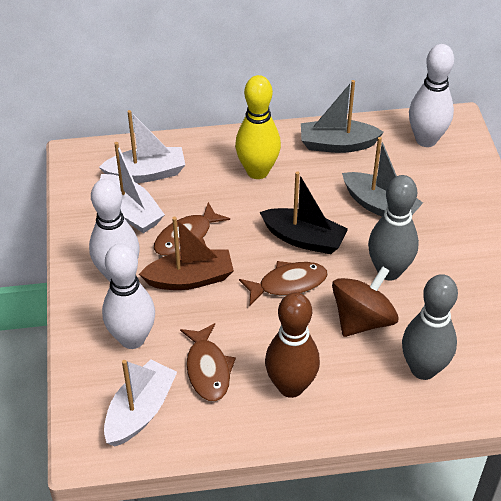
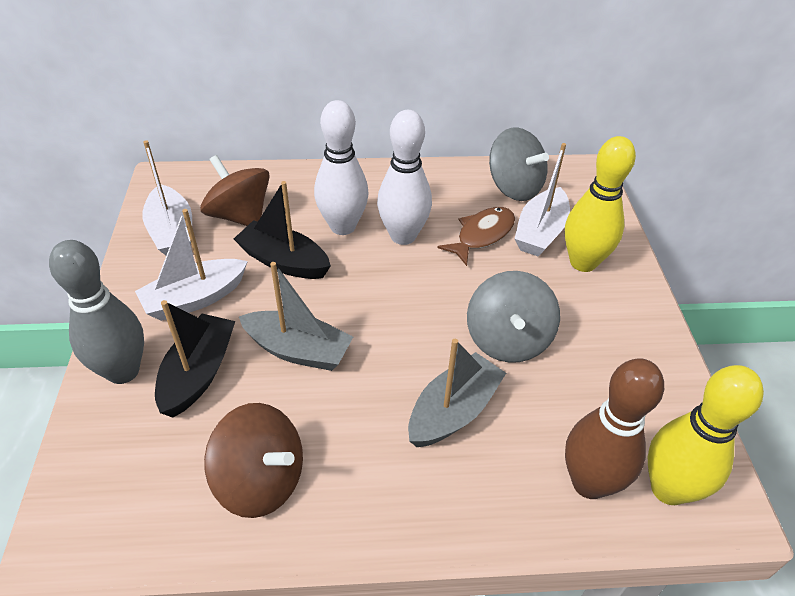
black boat: 1 -> 2
brown boat: 1 -> 0
brown fish: 3 -> 1
brown spinning top: 1 -> 2
grey bowling pin: 2 -> 1
grey spinning top: 0 -> 2
white bowling pin: 3 -> 2
yellow bowling pin: 1 -> 2

